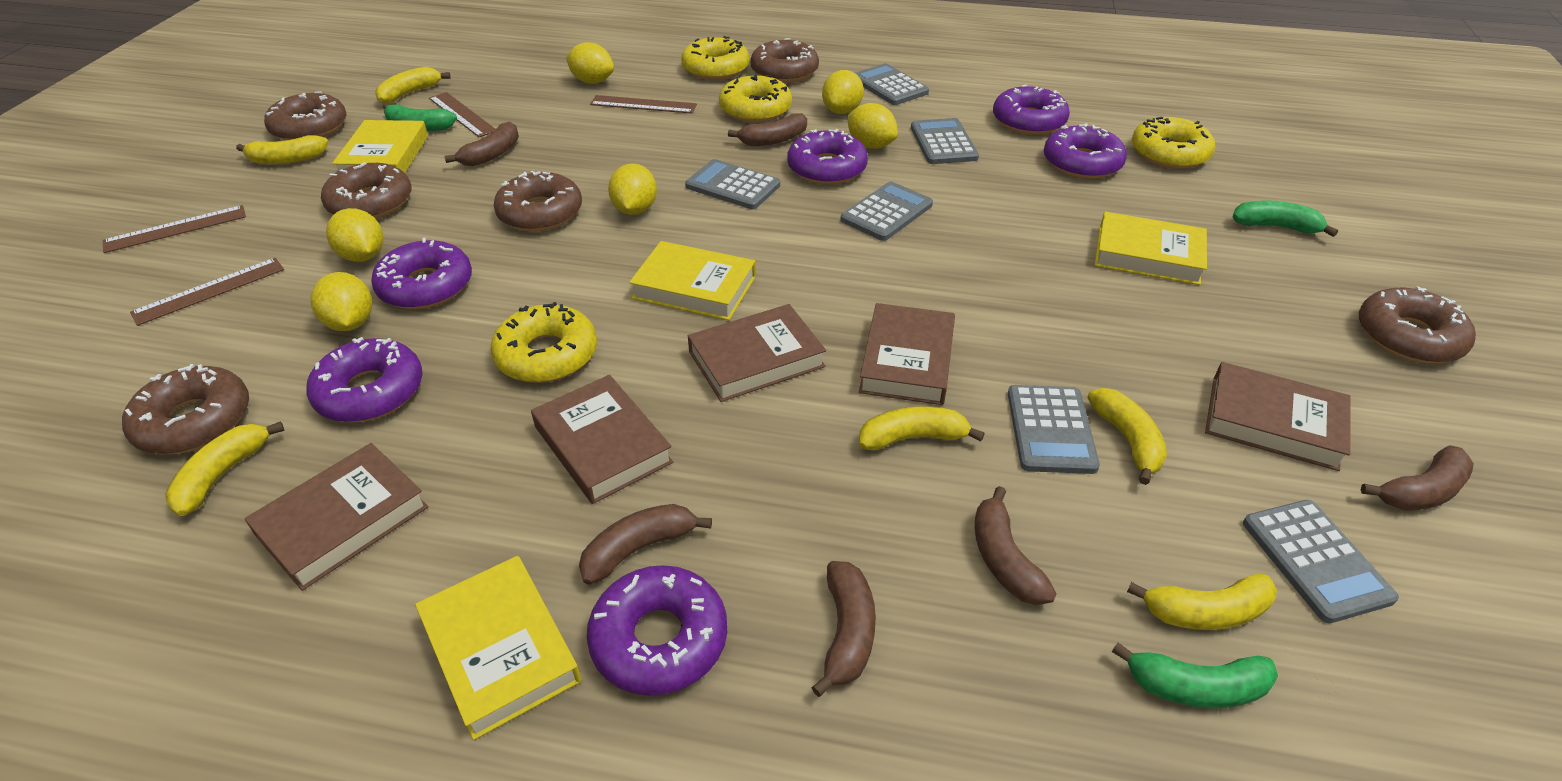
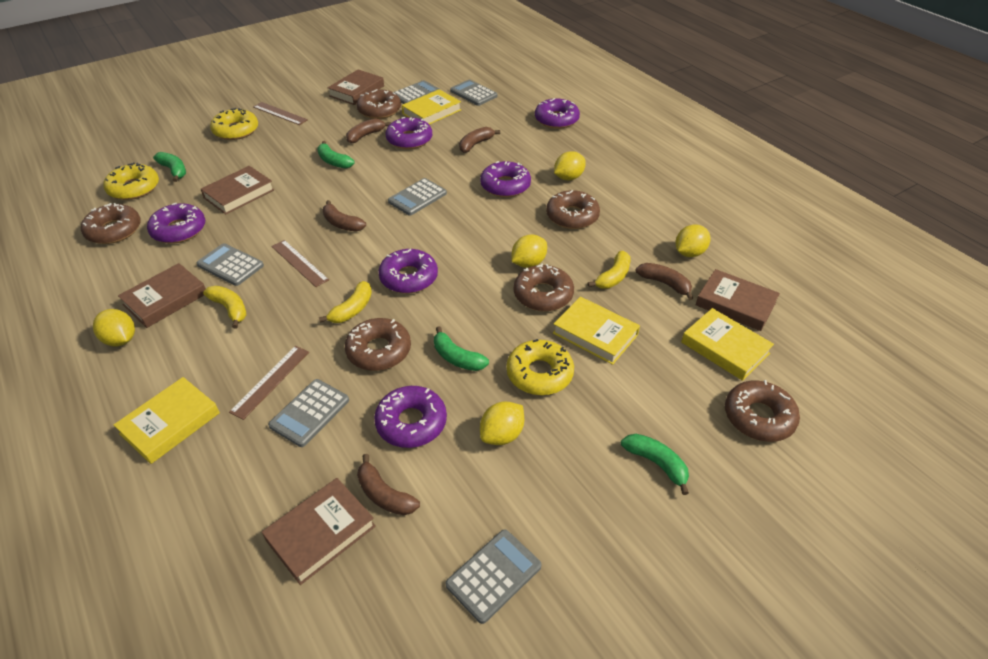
brown banana: 6 -> 5
brown ruler: 4 -> 3
green banana: 3 -> 4
yellow banana: 6 -> 3
yellow donut: 4 -> 3
yellow lemon: 6 -> 5

